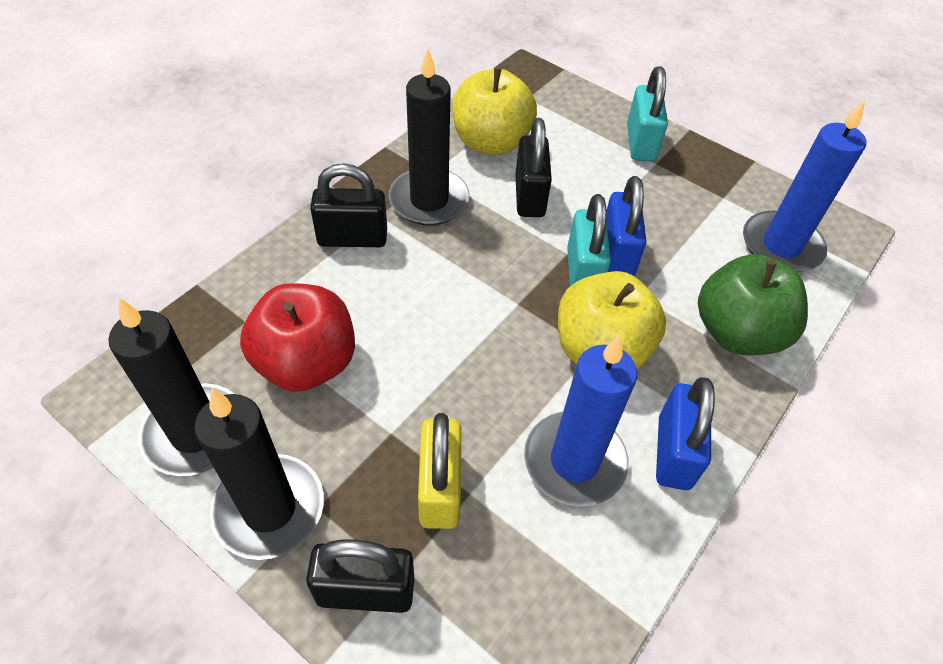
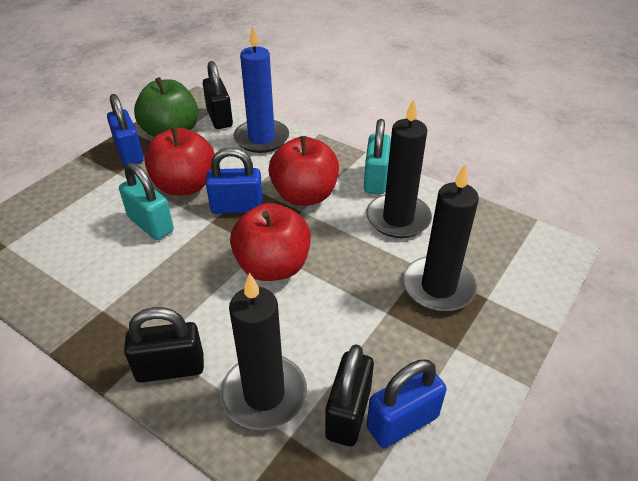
blue candle: 2 -> 1
blue padlock: 2 -> 3
red apple: 1 -> 3
yellow apple: 2 -> 0
yellow padlock: 1 -> 0

